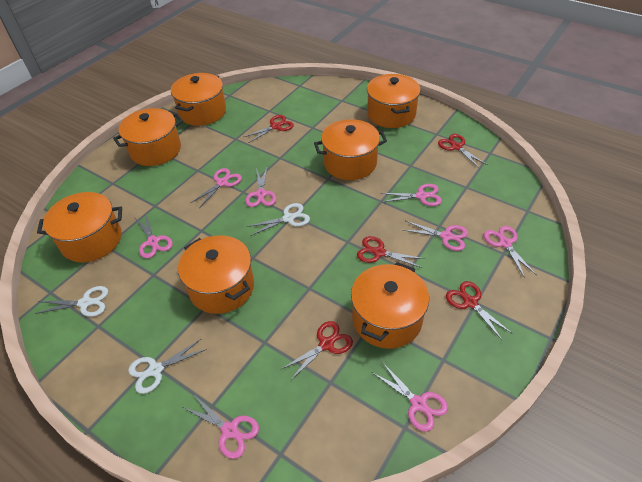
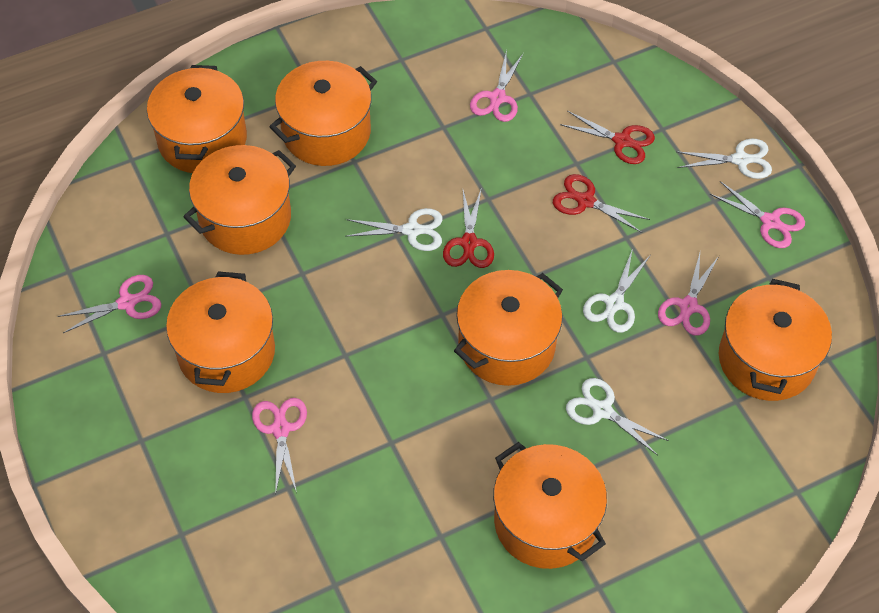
pink scissors: 8 -> 5
red scissors: 5 -> 3
white scissors: 3 -> 4

